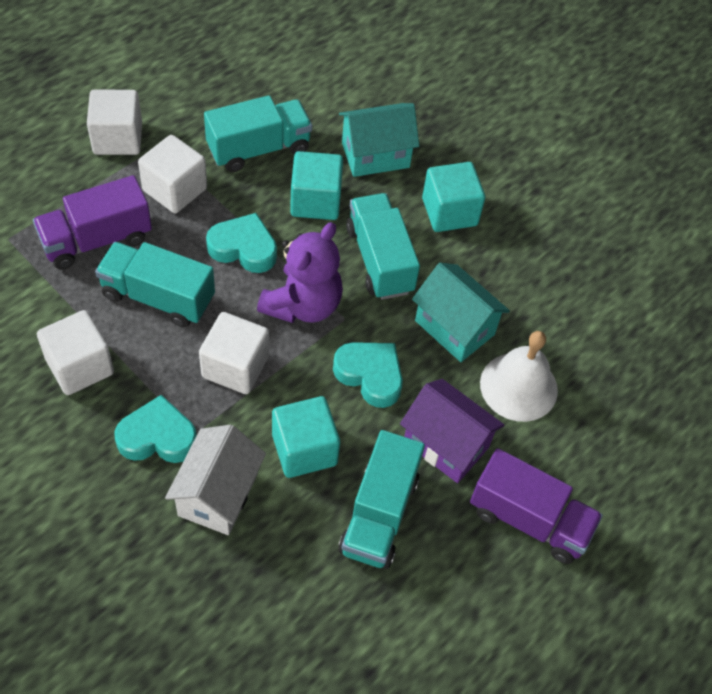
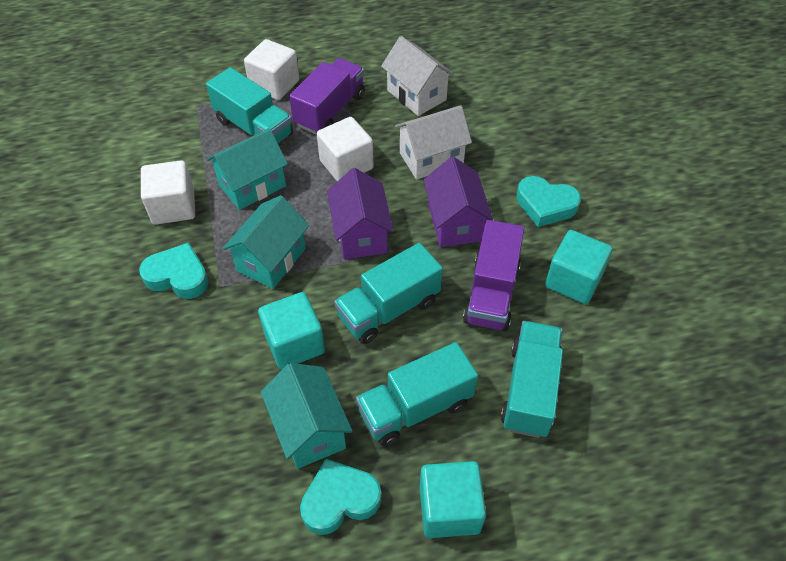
purple house: 1 -> 2
purple teddy bear: 1 -> 0
turquoise house: 2 -> 3
white bell: 1 -> 0
white cube: 4 -> 3
white house: 1 -> 2

